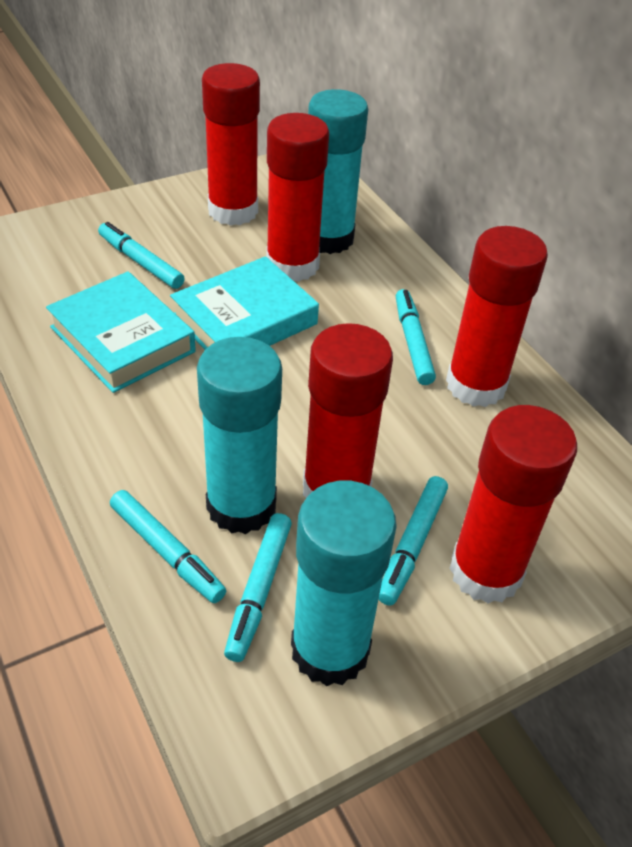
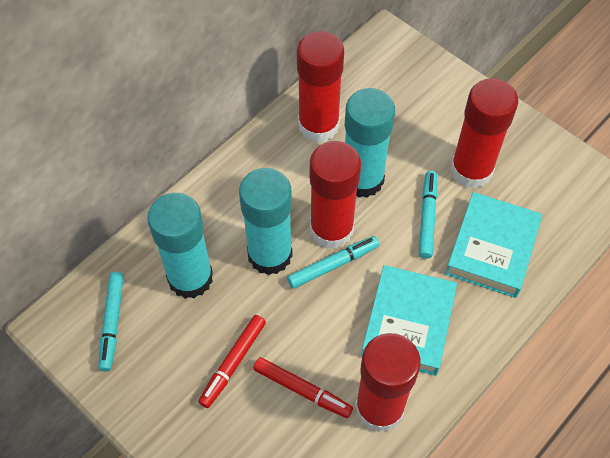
red glue stick: 5 -> 4
red marker: 0 -> 2
turquoise marker: 5 -> 3

